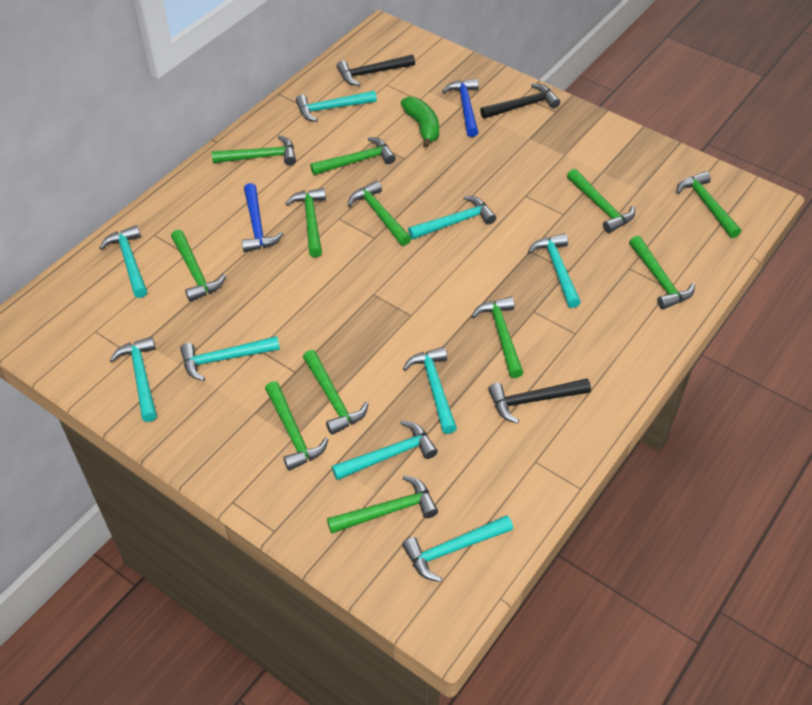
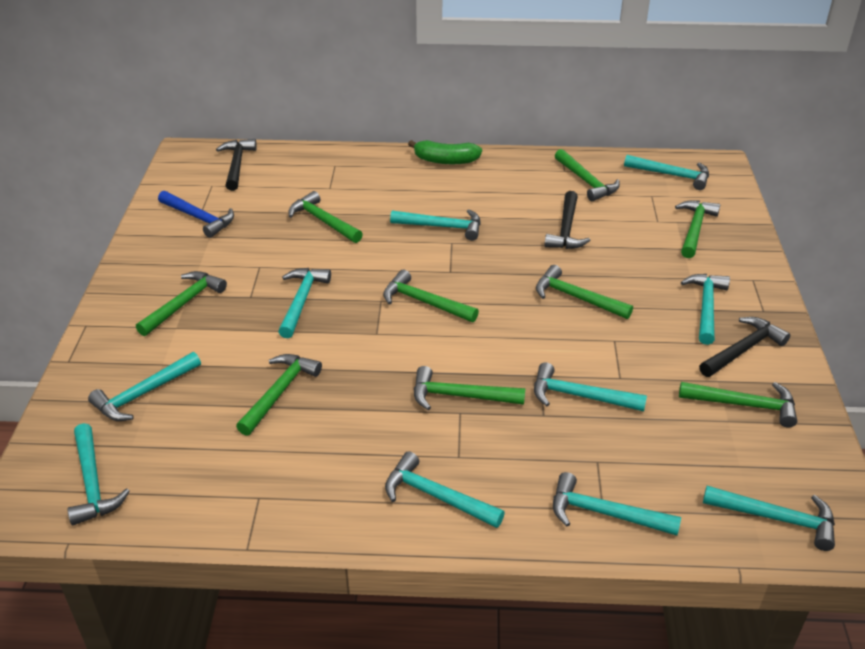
blue hammer: 2 -> 1
green hammer: 12 -> 9
turquoise hammer: 9 -> 10

